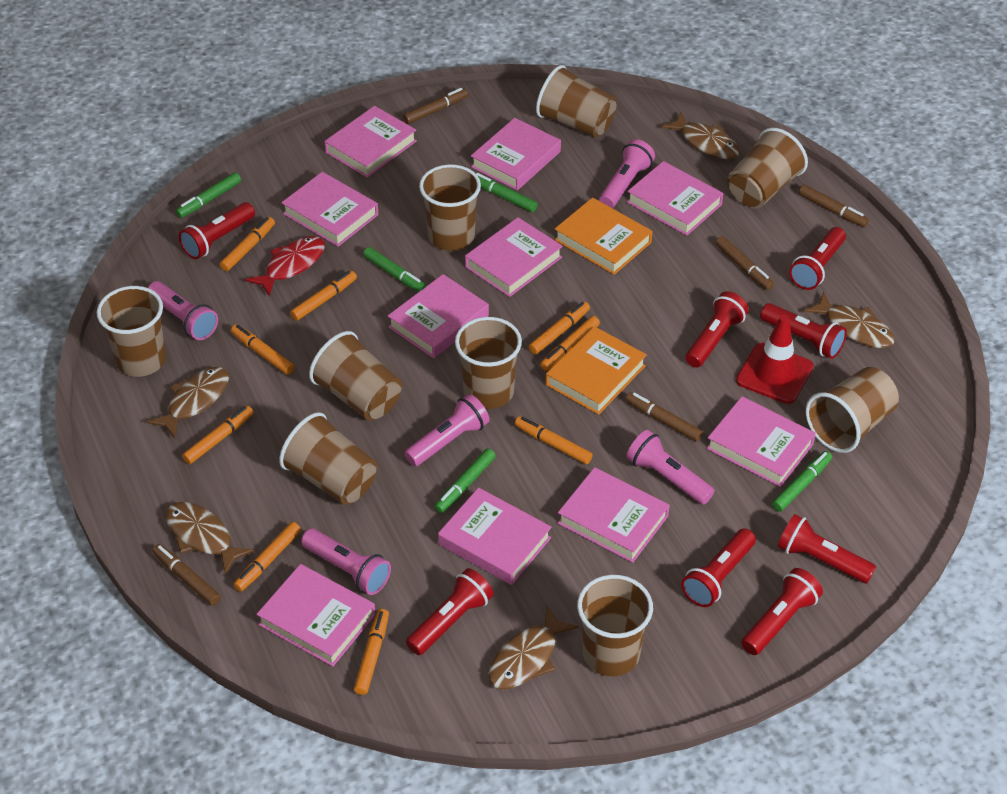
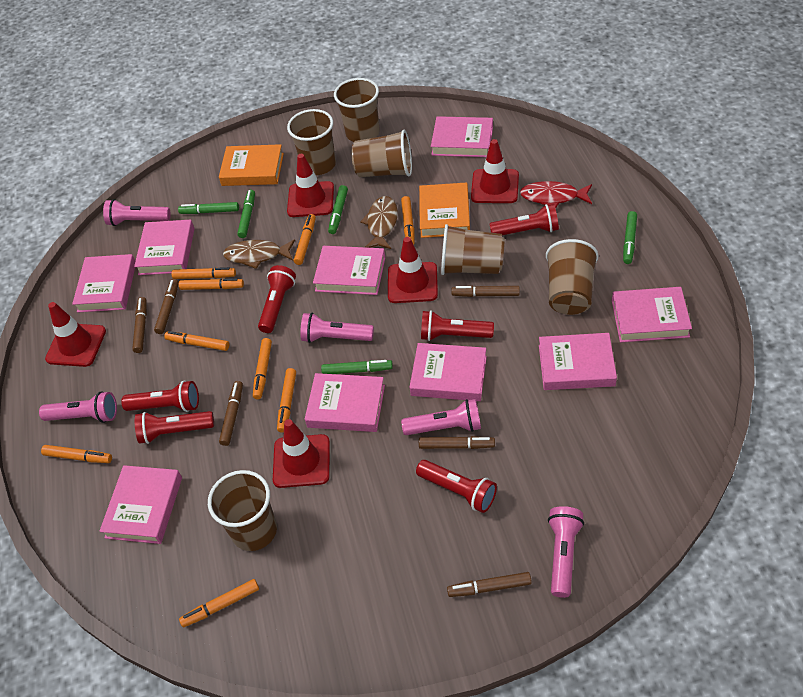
brown cup: 9 -> 6
brown fish: 5 -> 2
brown marker: 5 -> 6
pink book: 10 -> 9
red flashlight: 8 -> 6
red traffic cone: 1 -> 5

